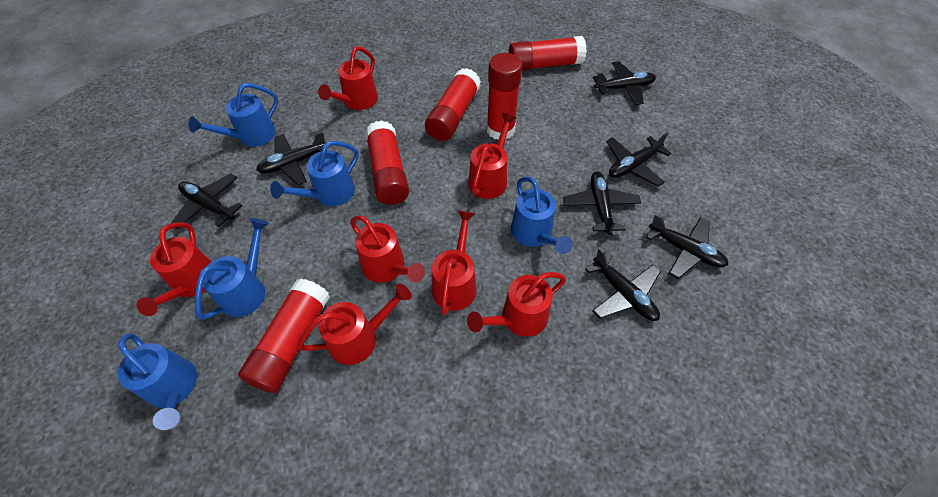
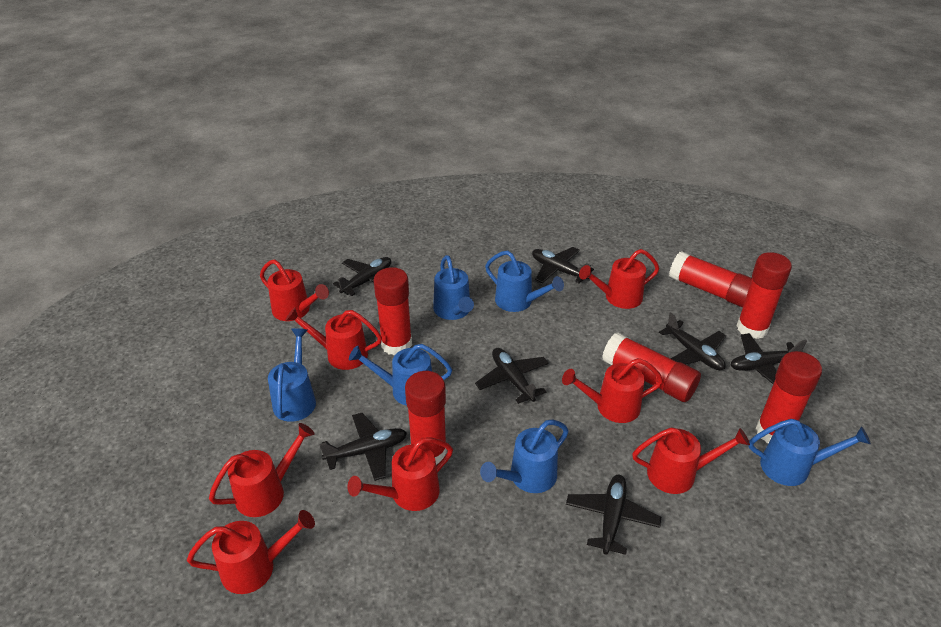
blue watering can: 5 -> 6
red glue stick: 5 -> 6
red watering can: 7 -> 8

